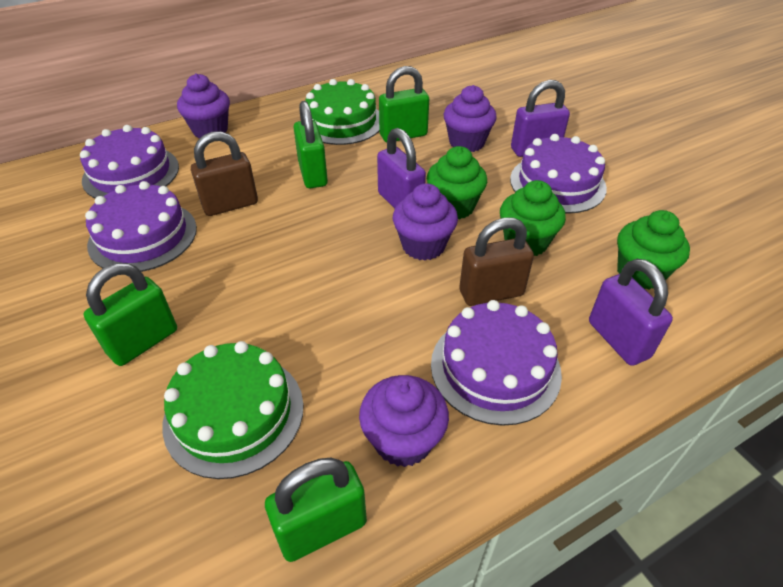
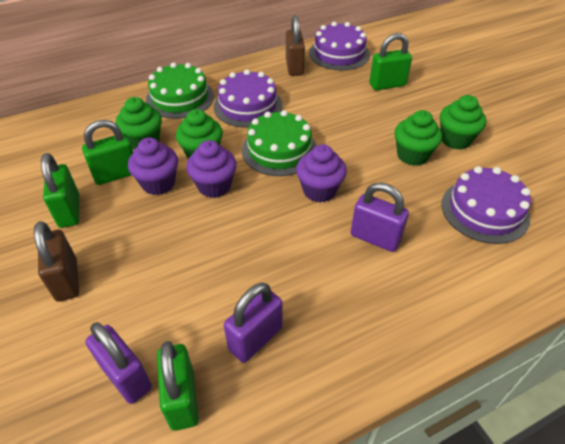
green cupcake: 3 -> 4
purple cake: 4 -> 3
purple cupcake: 4 -> 3

